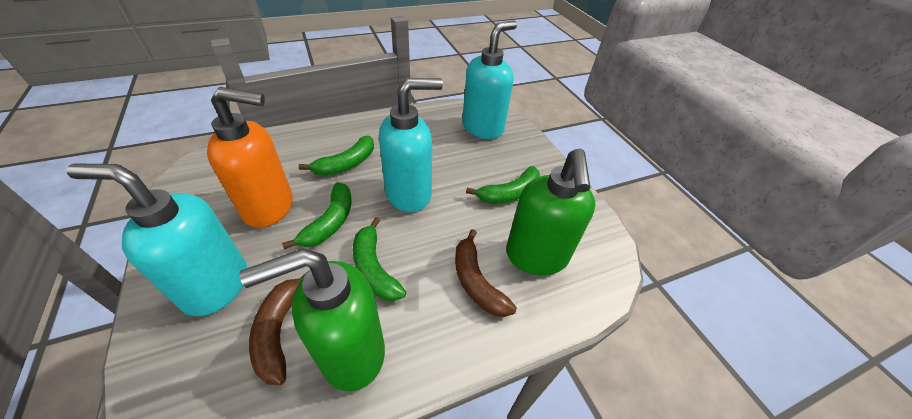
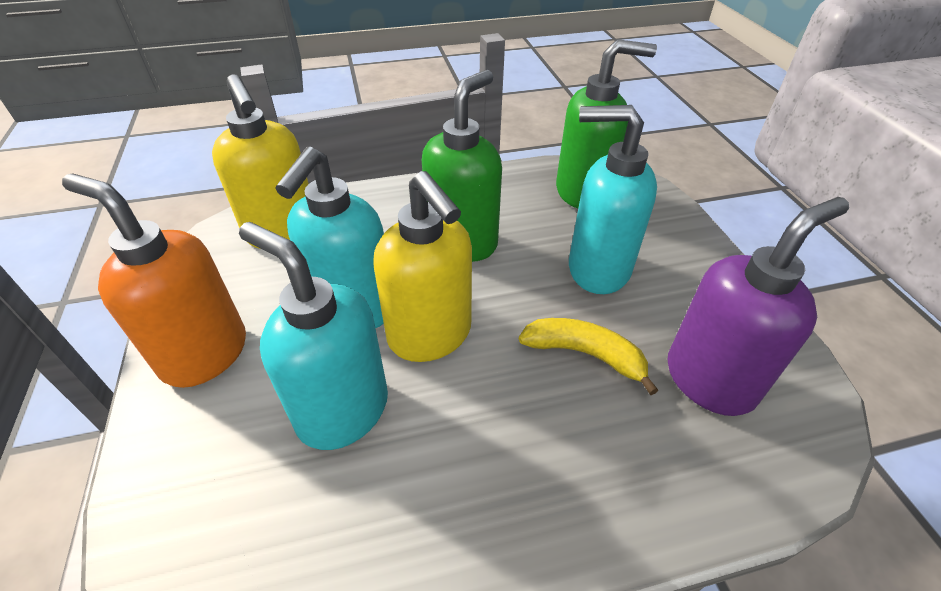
brown banana: 2 -> 0
green banana: 4 -> 0
purple soap dispenser: 0 -> 1
yellow banana: 0 -> 1
yellow soap dispenser: 0 -> 2

